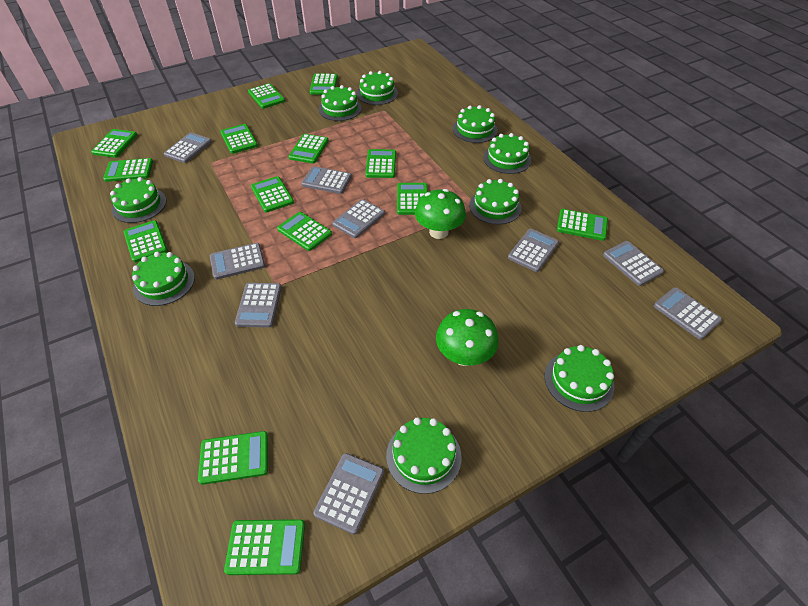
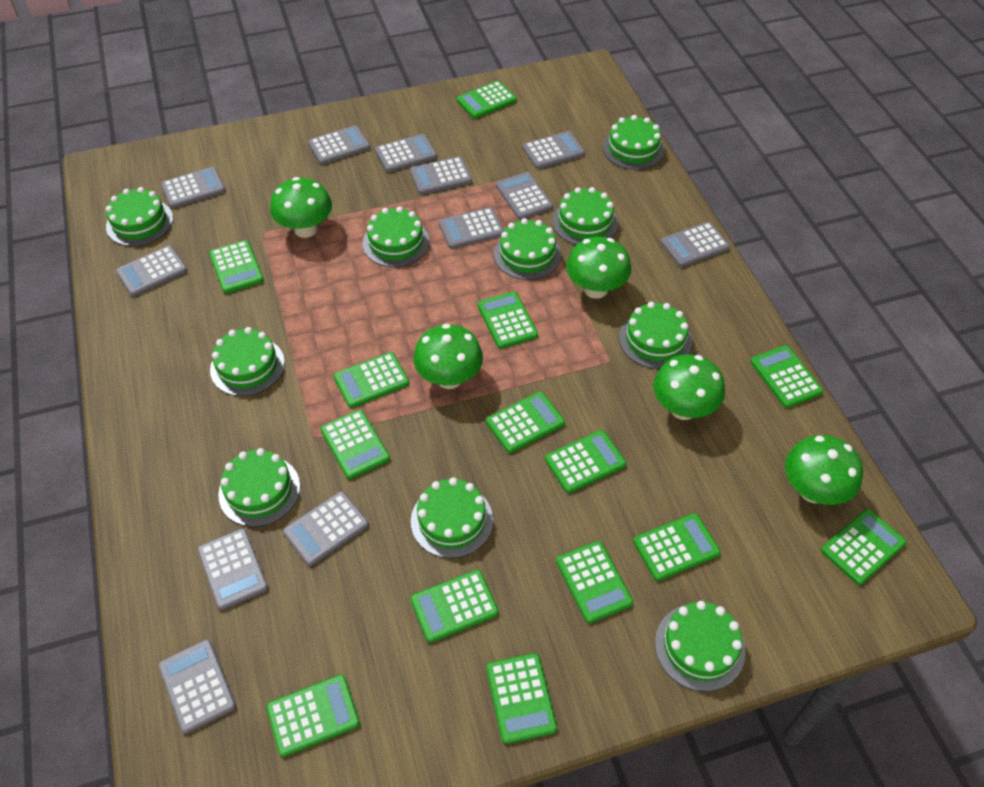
green cake: 9 -> 10
green mushroom: 2 -> 5
grey calculator: 9 -> 12

